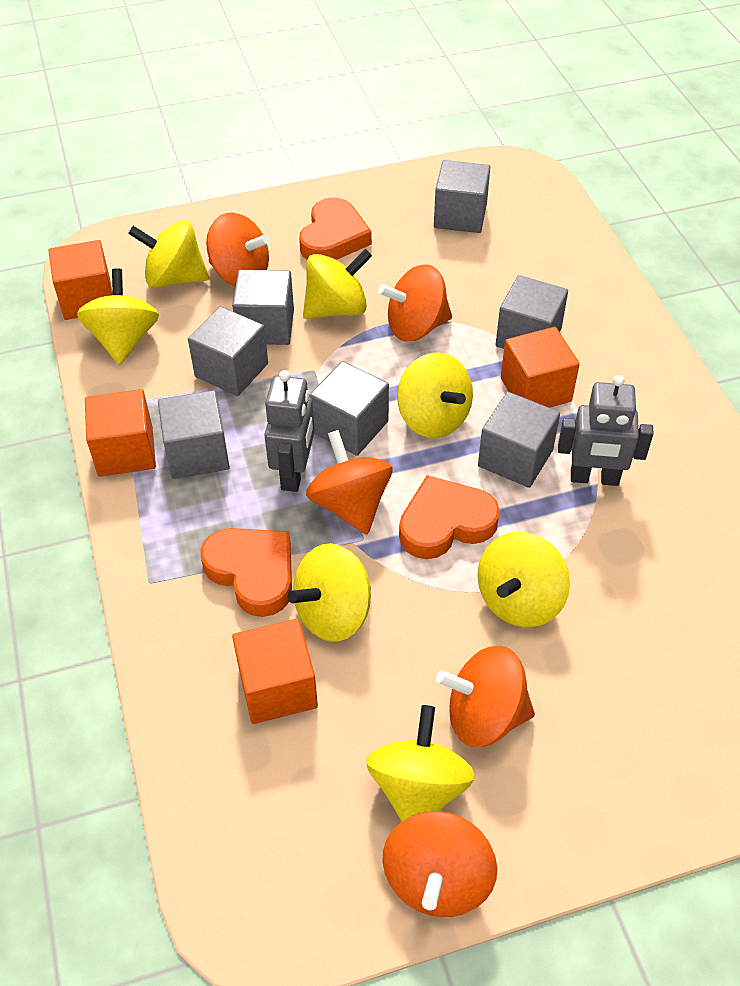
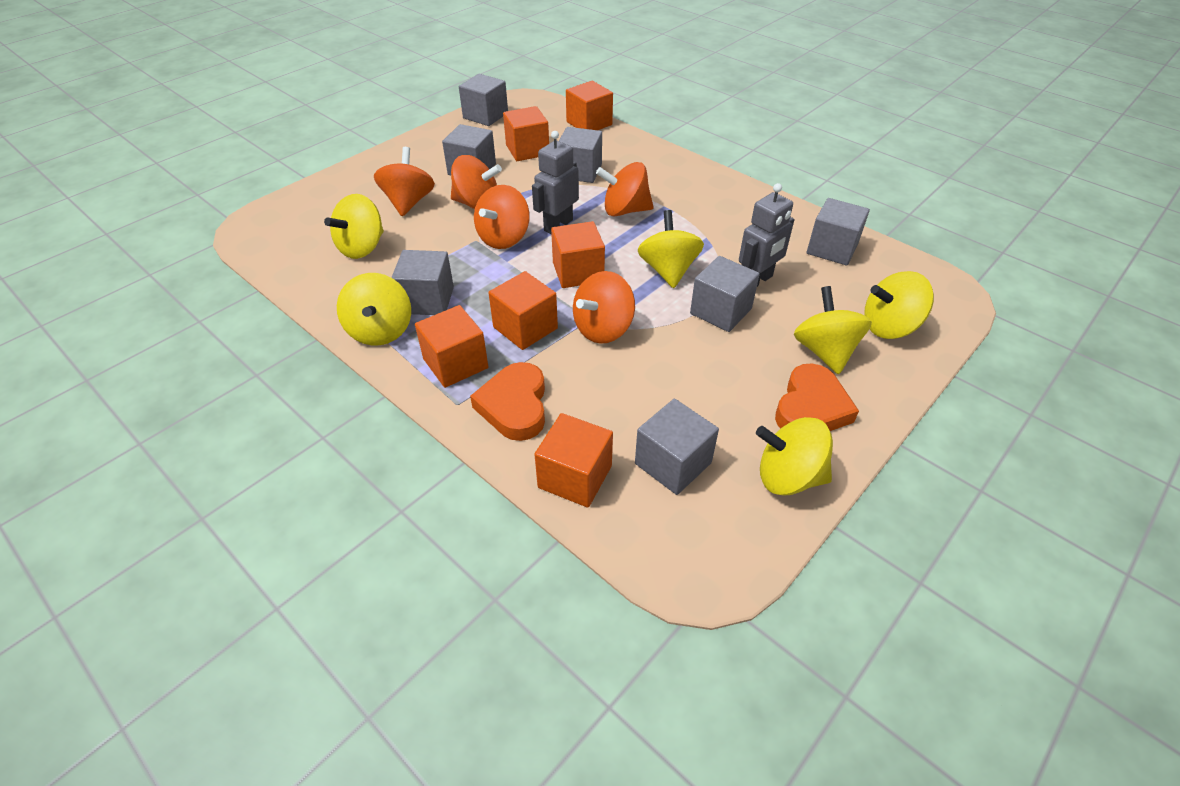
orange cube: 4 -> 6
orange heart: 3 -> 2
yellow spinning top: 7 -> 6

